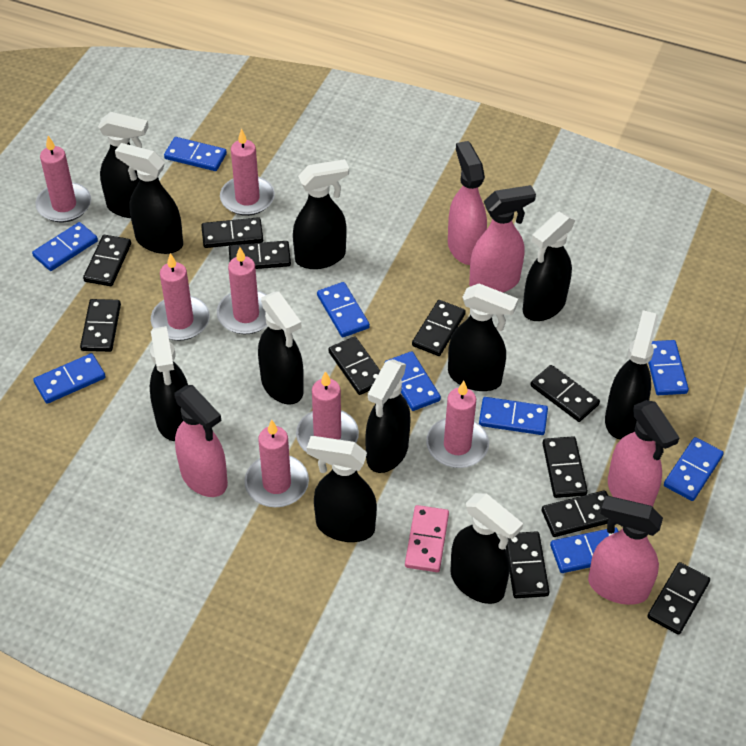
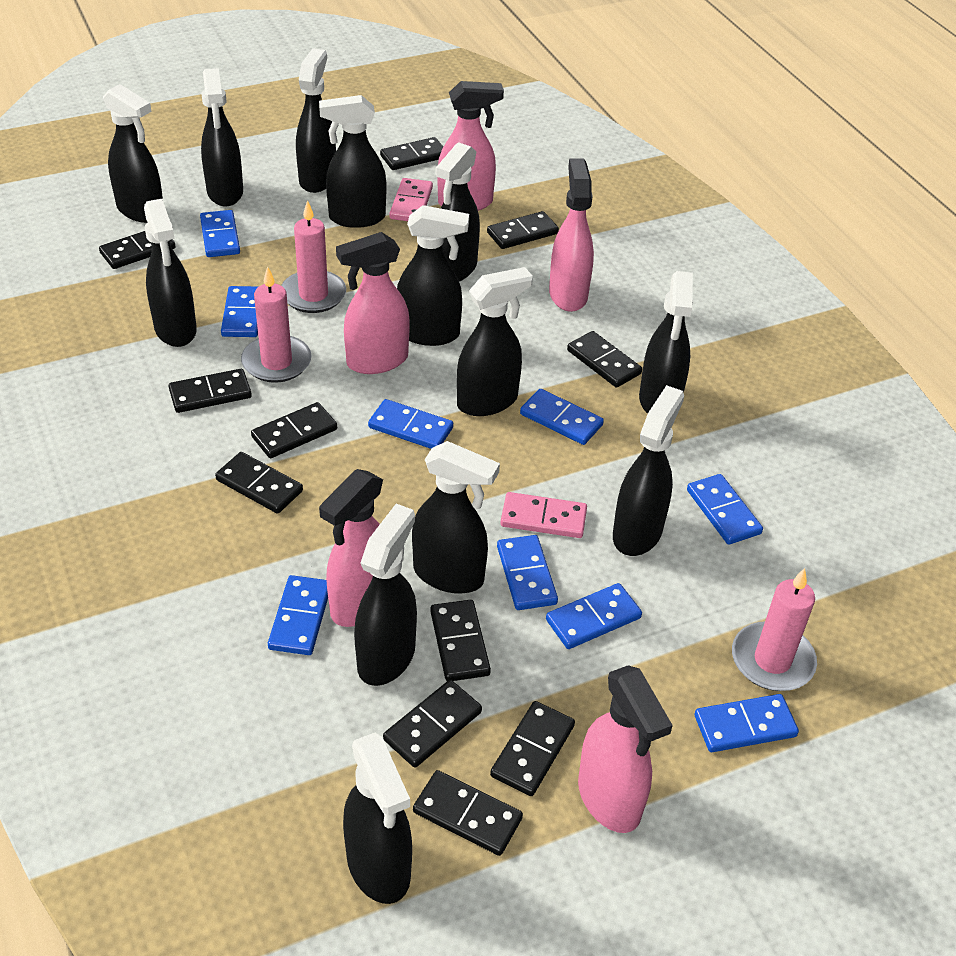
black spray bottle: 11 -> 13
pink candle: 7 -> 3
pink domino: 1 -> 2

